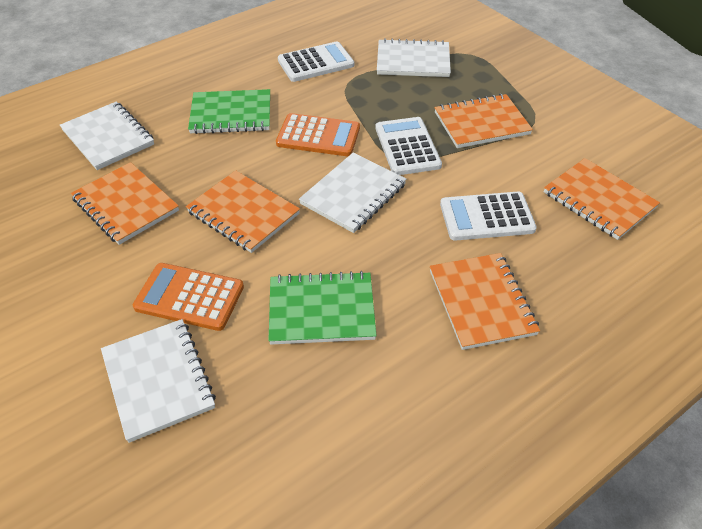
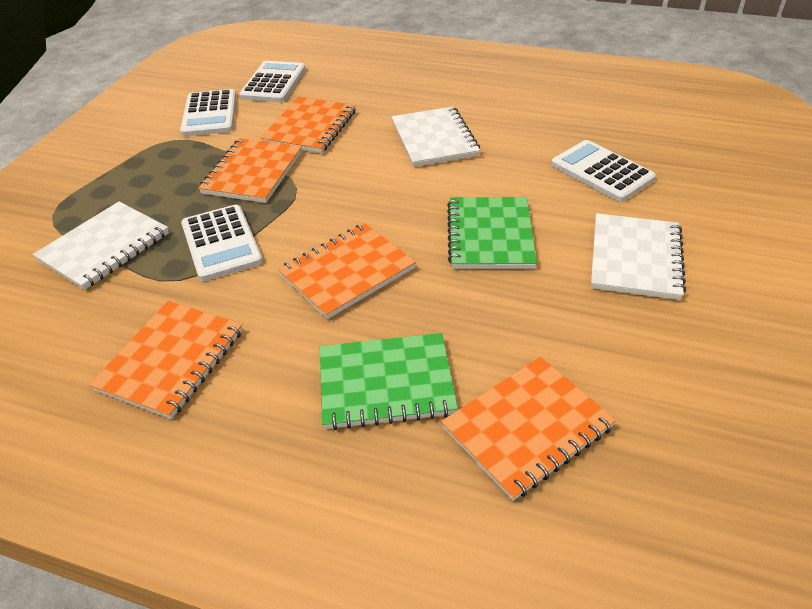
orange calculator: 2 -> 0
white calculator: 3 -> 4
white notebook: 4 -> 3

